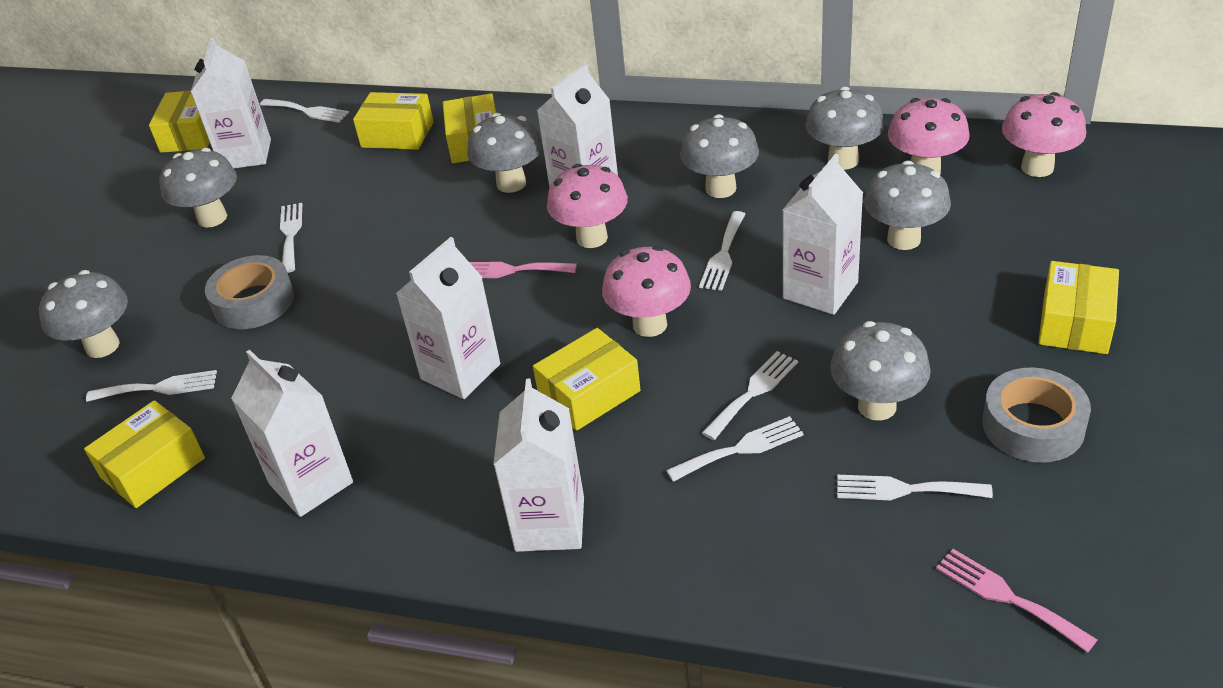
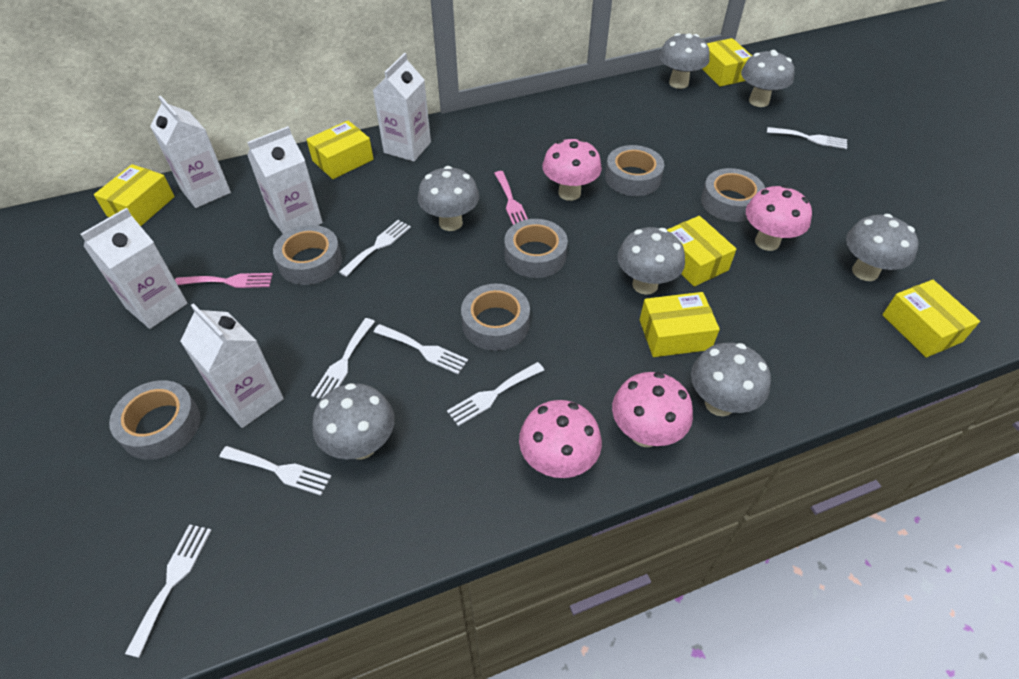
grey tape: 2 -> 6
white carton: 6 -> 5

